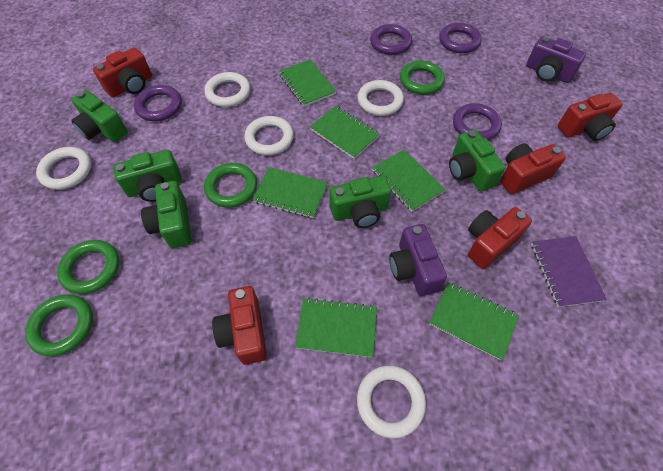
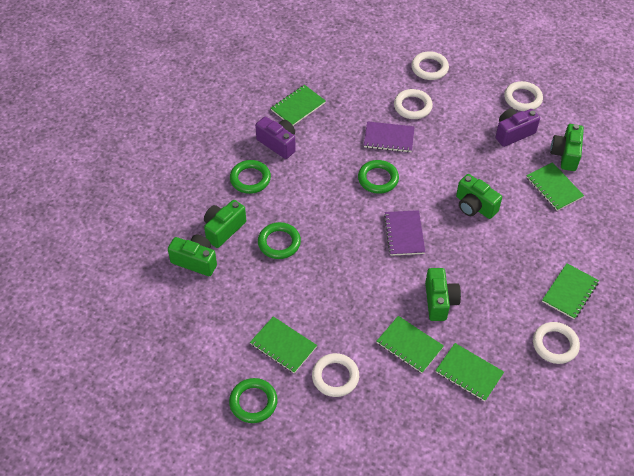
purple notebook: 1 -> 2
purple ring: 4 -> 0
red camera: 5 -> 0

